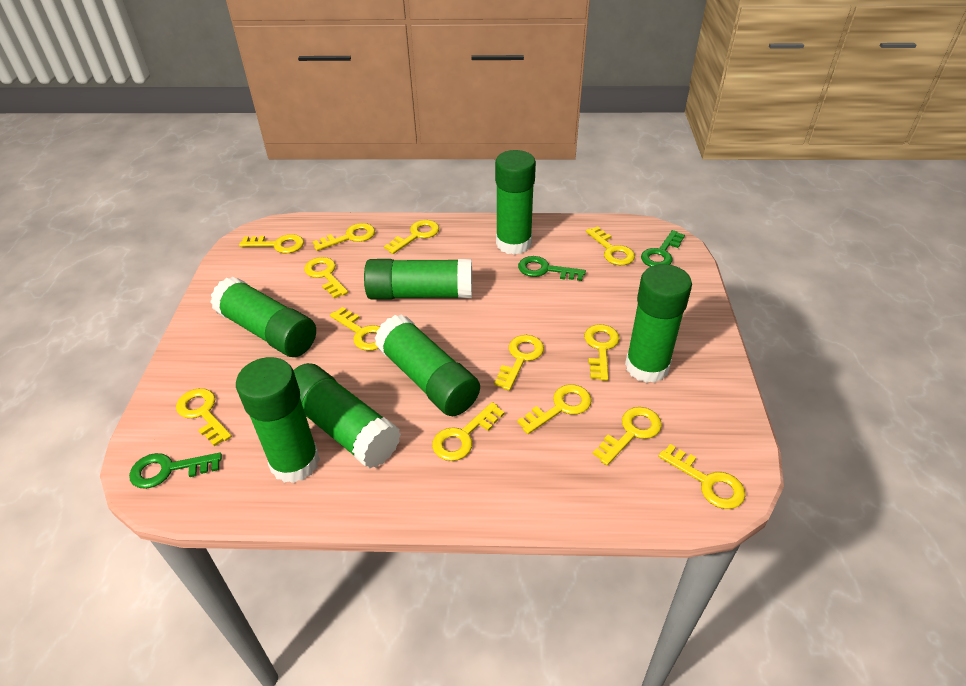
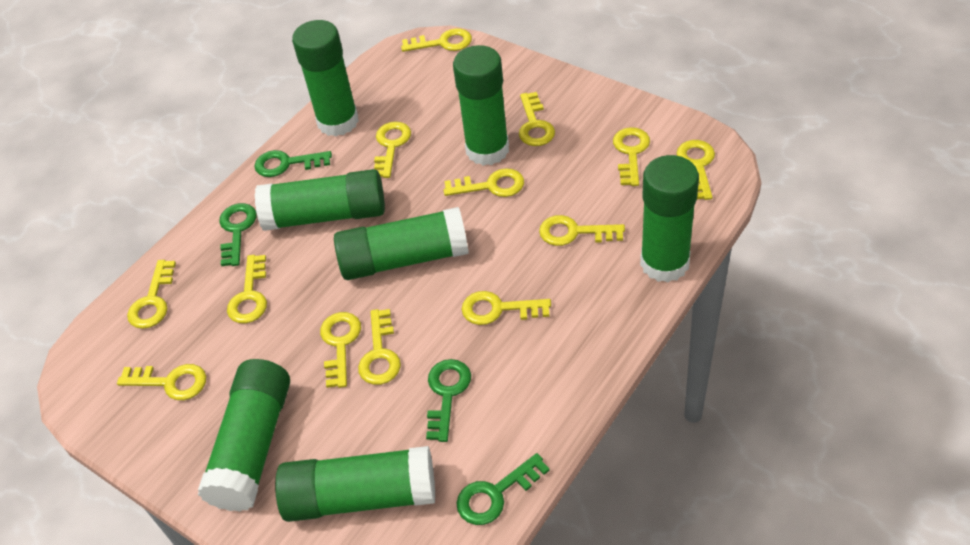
green key: 3 -> 4

